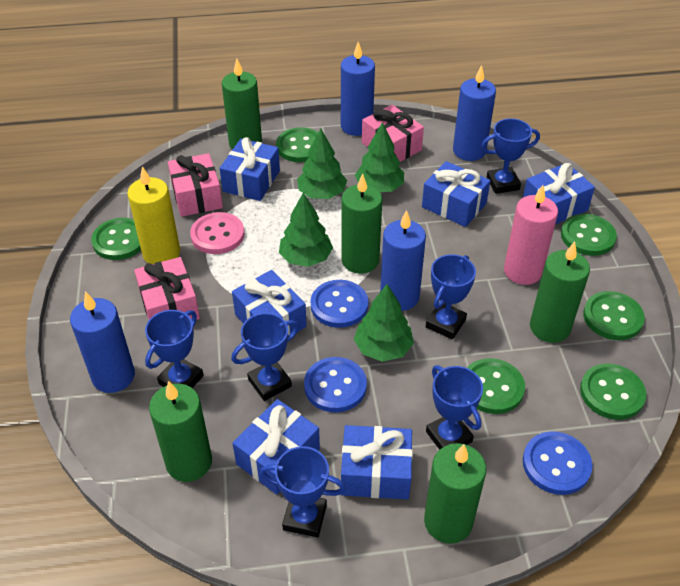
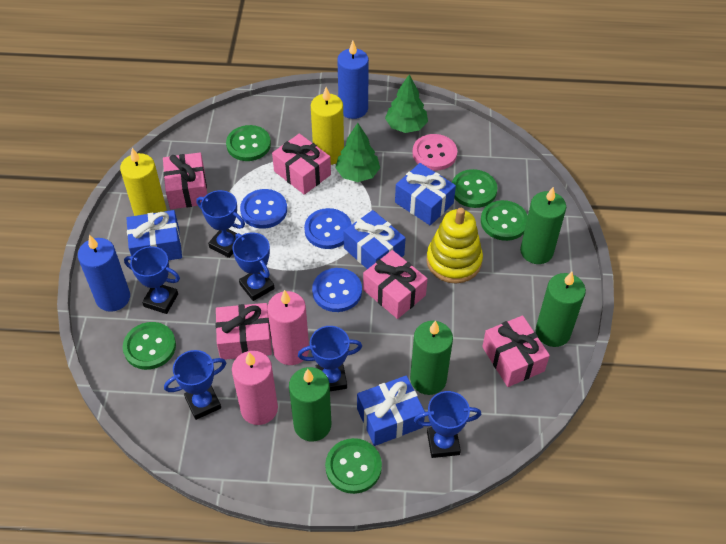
blue candle: 4 -> 2
blue gift: 6 -> 4
green button: 6 -> 5
green candle: 5 -> 4
green tree: 4 -> 2
pink candle: 1 -> 2
pink gift: 3 -> 5
yellow candle: 1 -> 2
yellow stacking toy: 0 -> 1

